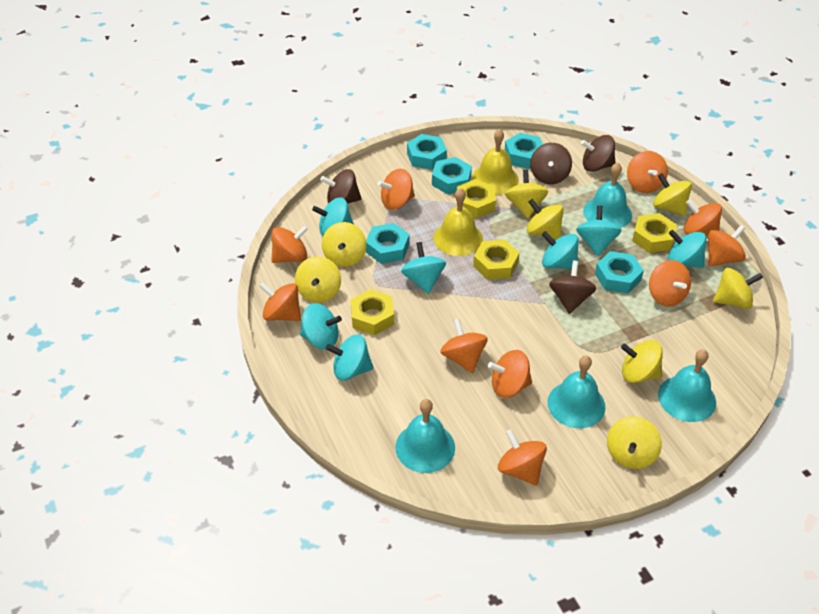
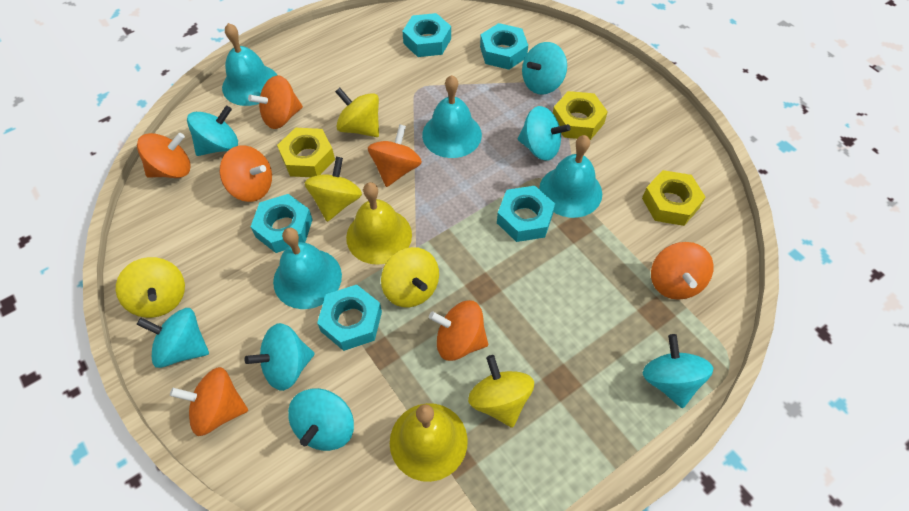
brown spinning top: 4 -> 0
orange spinning top: 10 -> 7
yellow nut: 4 -> 3
yellow spinning top: 8 -> 5

